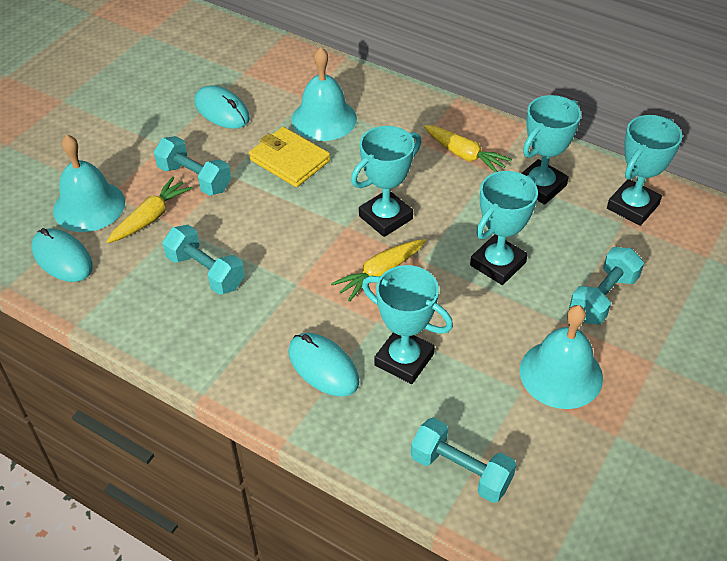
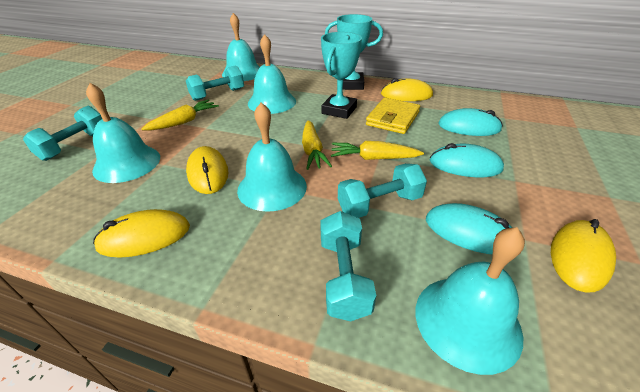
turquoise bell: 3 -> 5
turquoise trophy: 5 -> 2
yellow mouse: 0 -> 4

